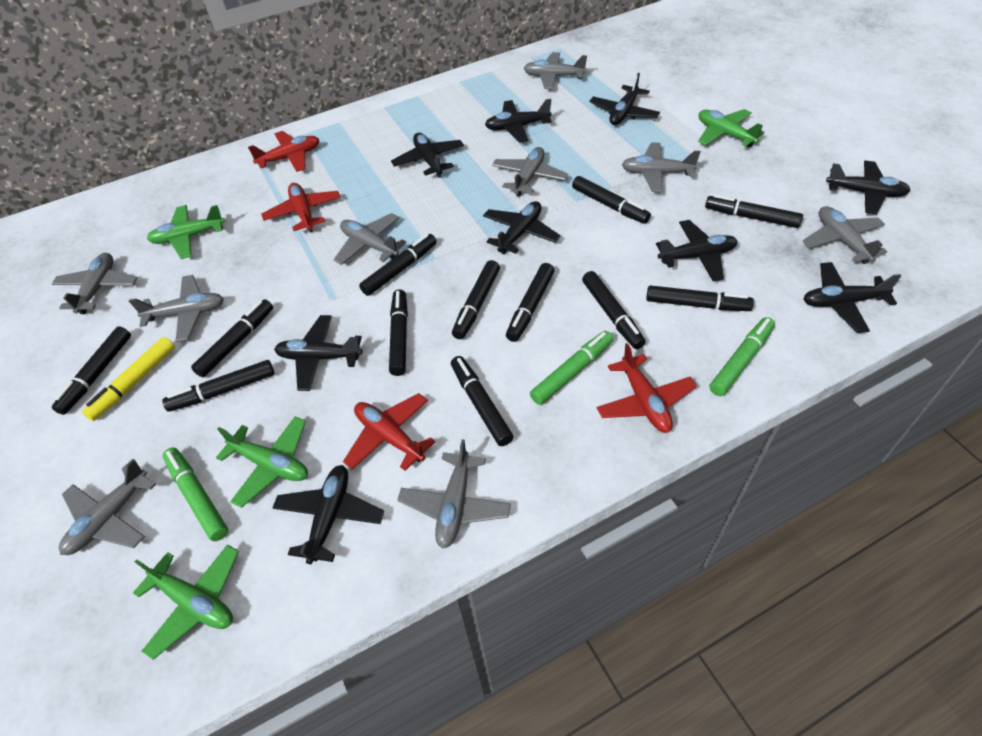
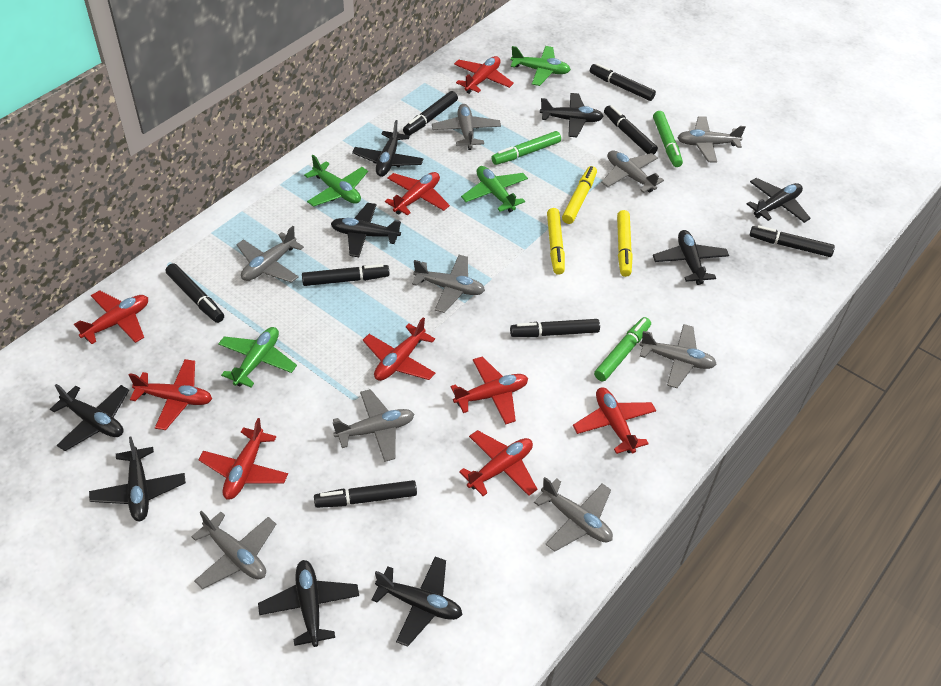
black marker: 12 -> 8
red plane: 4 -> 9
yellow marker: 1 -> 3

